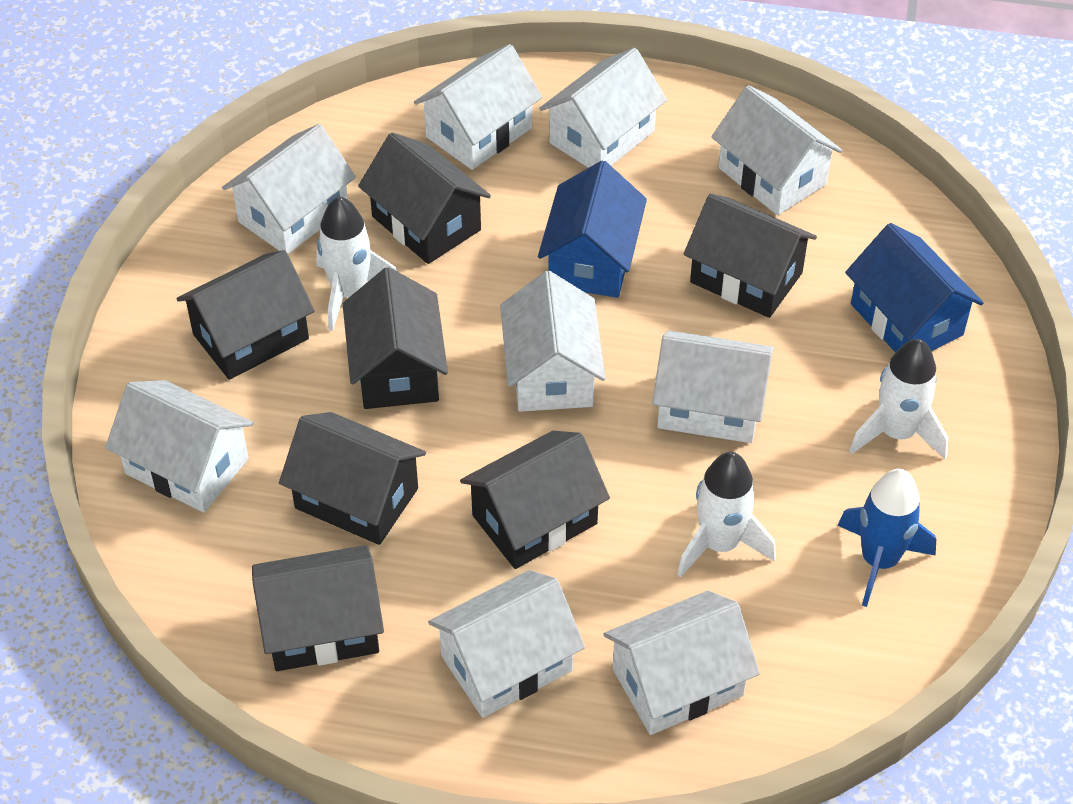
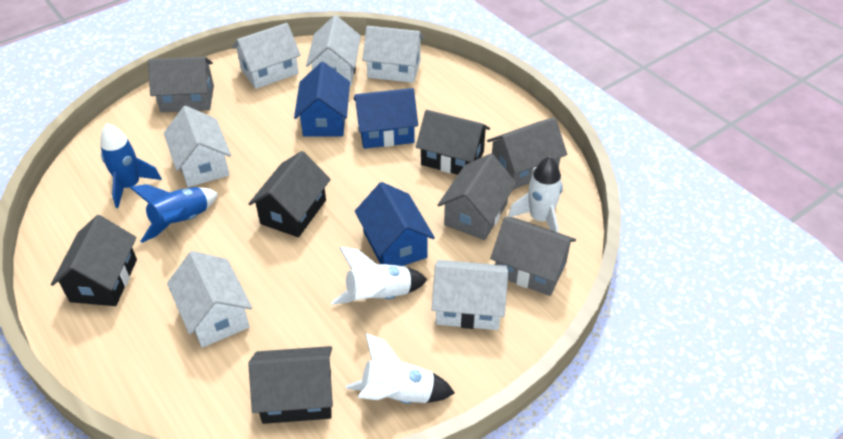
black house: 7 -> 4
blue house: 2 -> 3
blue rocket: 1 -> 2
grey house: 0 -> 4
white house: 9 -> 6

